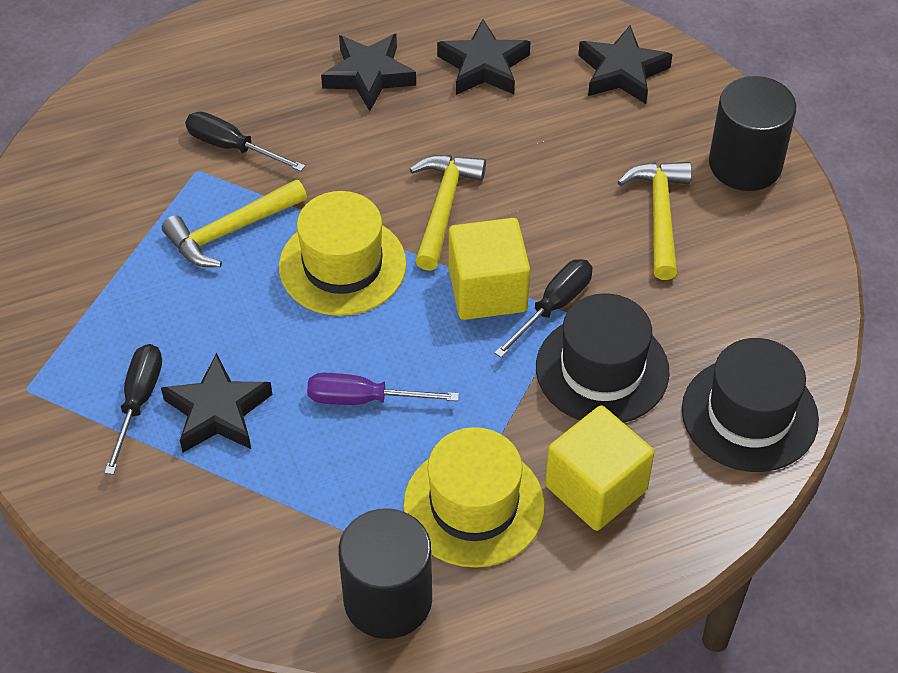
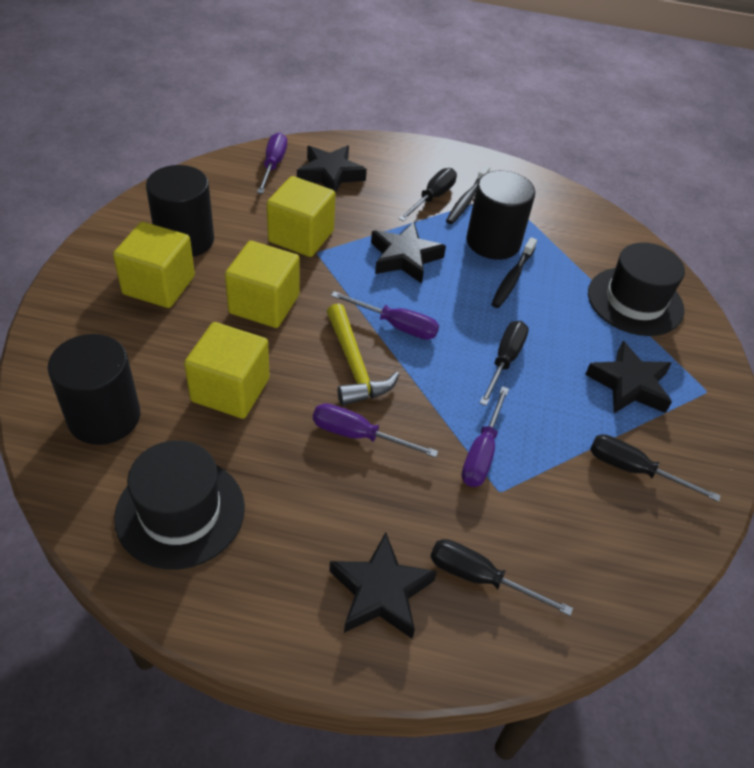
black cylinder: 2 -> 3
black screwdriver: 3 -> 4
black toothbrush: 0 -> 2
purple screwdriver: 1 -> 4
yellow cube: 2 -> 4
yellow hammer: 3 -> 1
yellow hat: 2 -> 0

